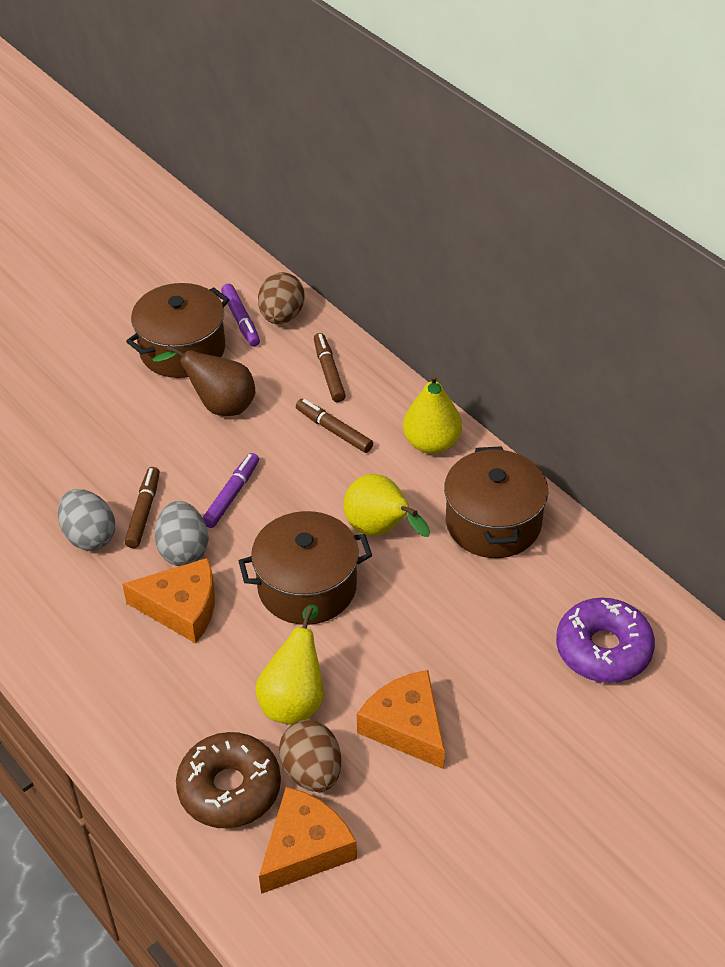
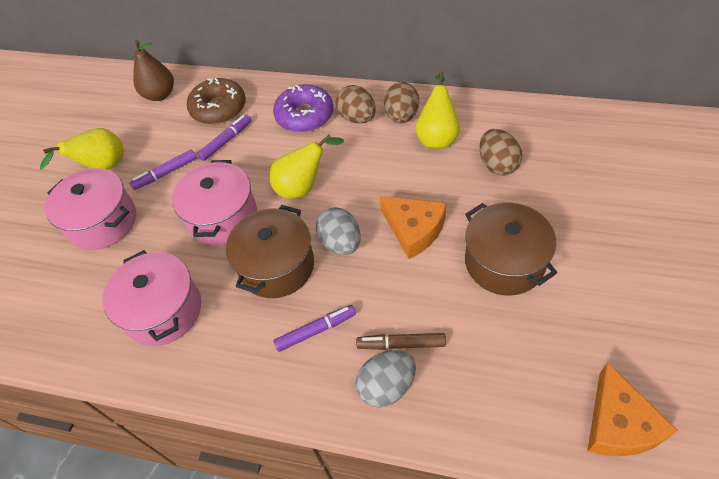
brown egg: 2 -> 3
brown marker: 3 -> 1
brown pot: 3 -> 2
orange cheese: 3 -> 2
pink pot: 0 -> 3
purple marker: 2 -> 3

